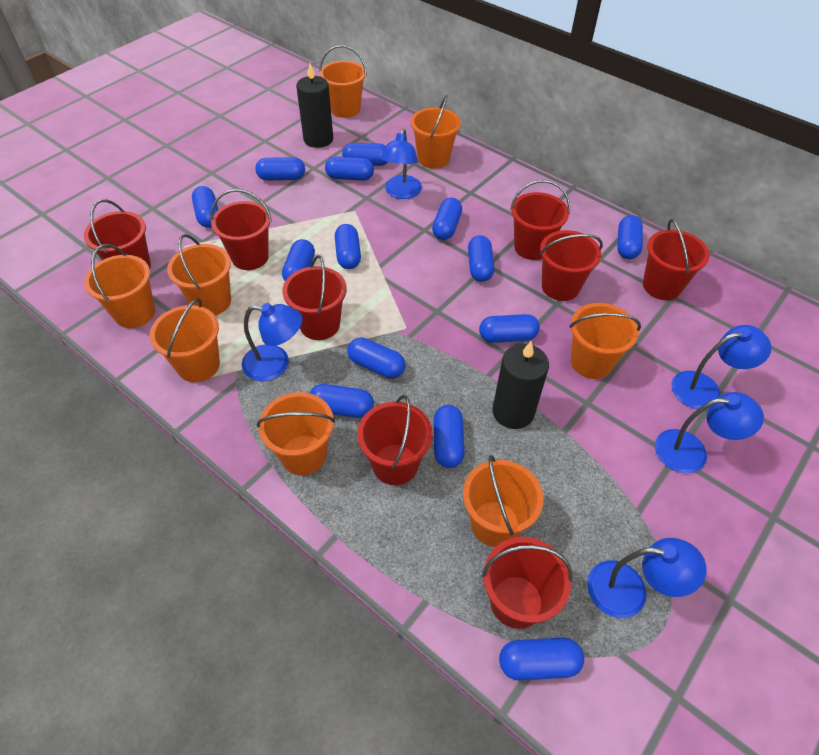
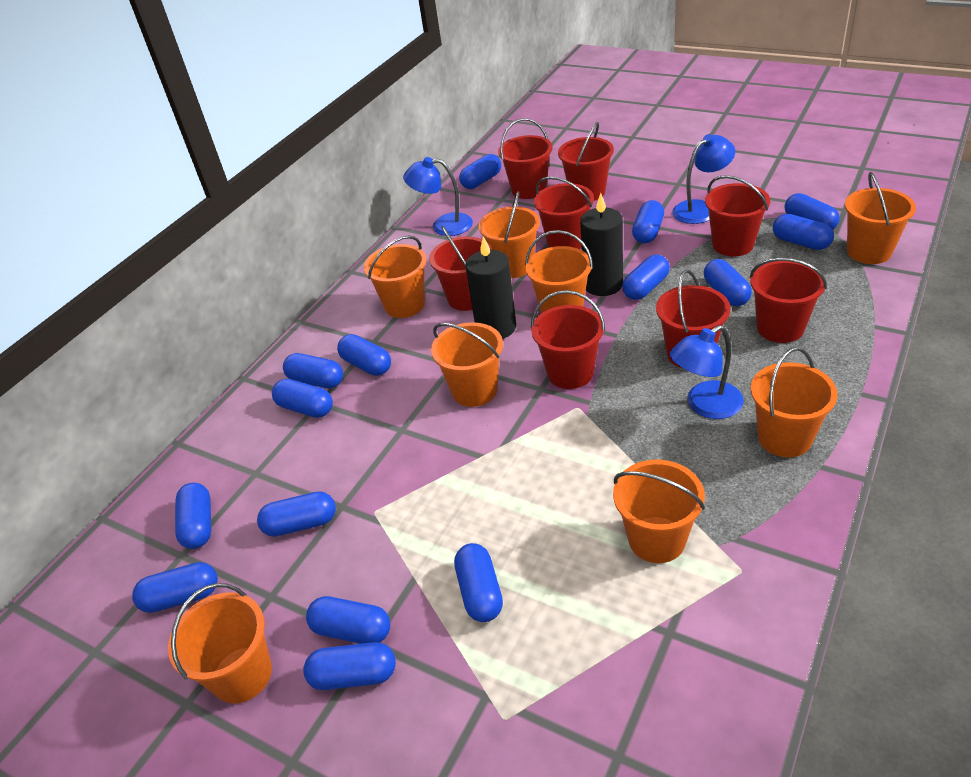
blue capsule: 14 -> 15
blue lamp: 5 -> 3

